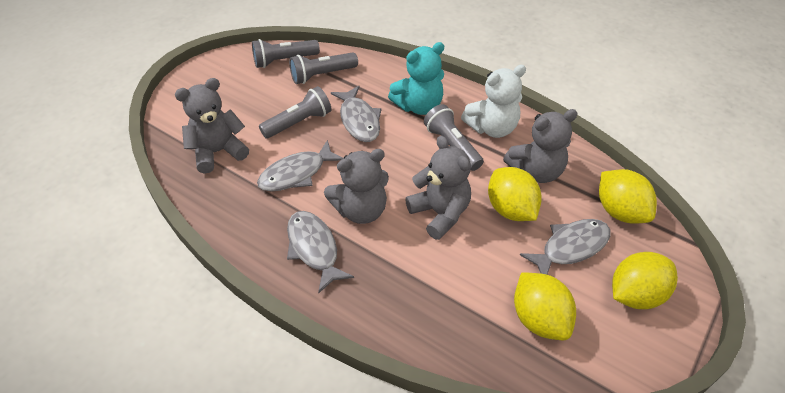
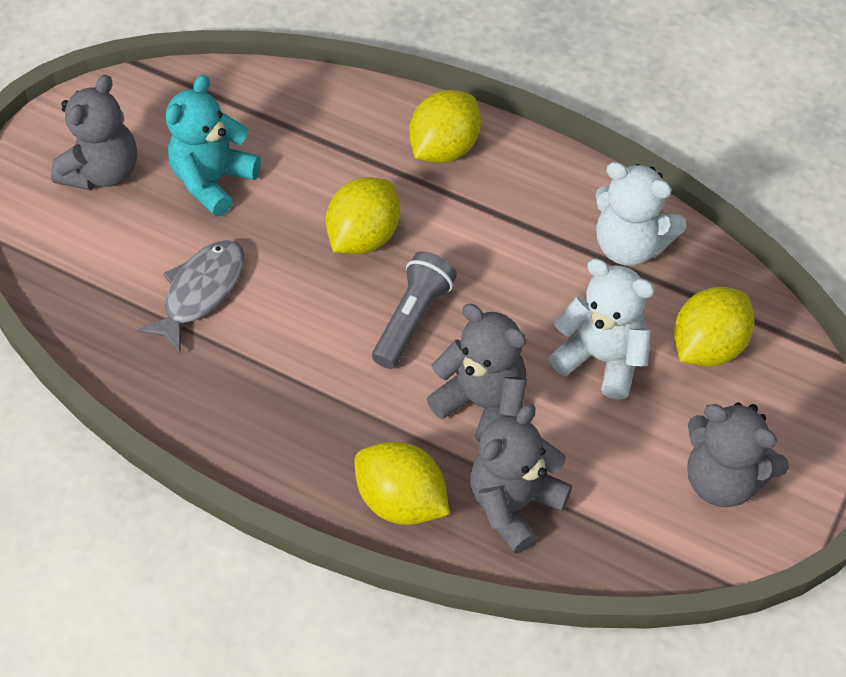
grey fish: 4 -> 1
grey flashlight: 4 -> 1
white teddy bear: 1 -> 2

